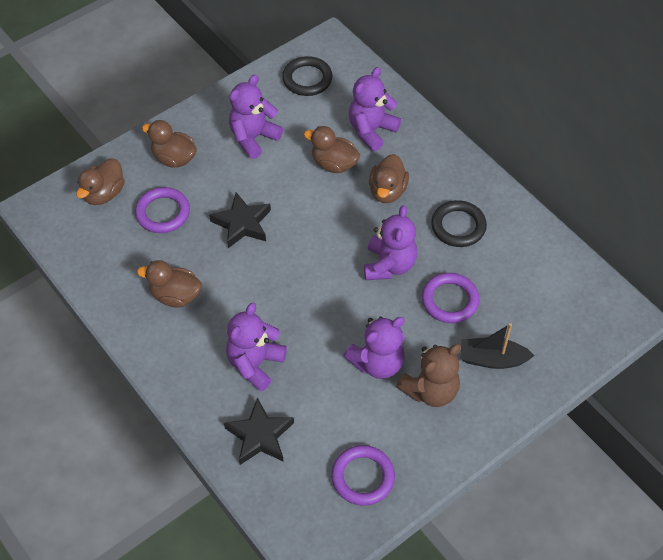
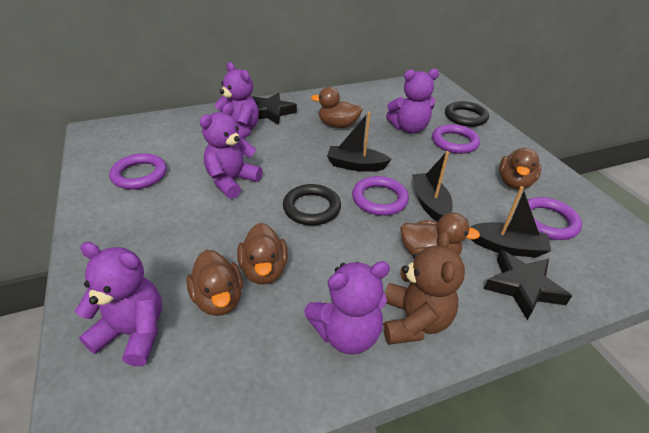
black boat: 1 -> 3
purple ring: 3 -> 4

